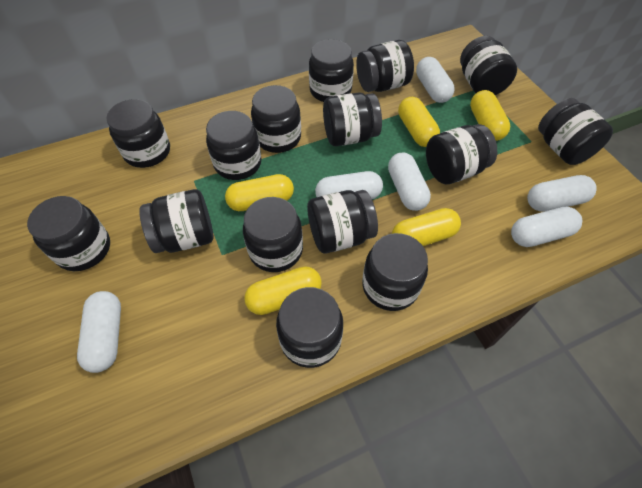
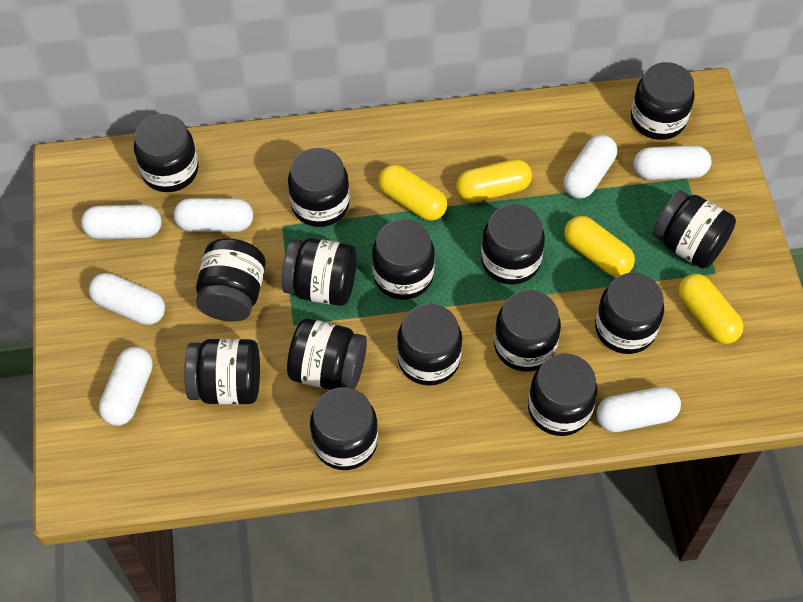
white capsule: 6 -> 7
yellow capsule: 5 -> 4

